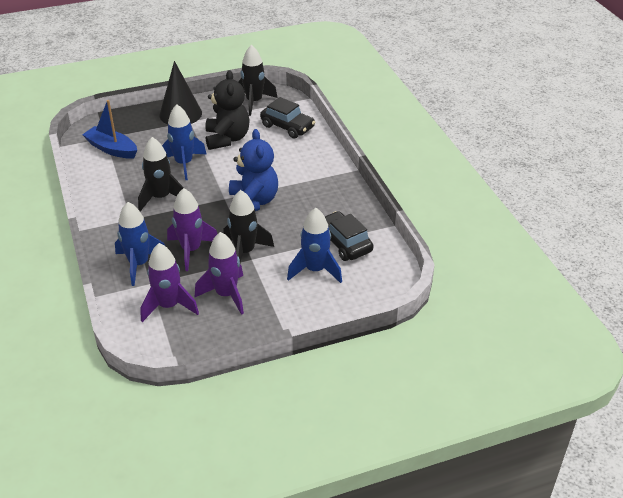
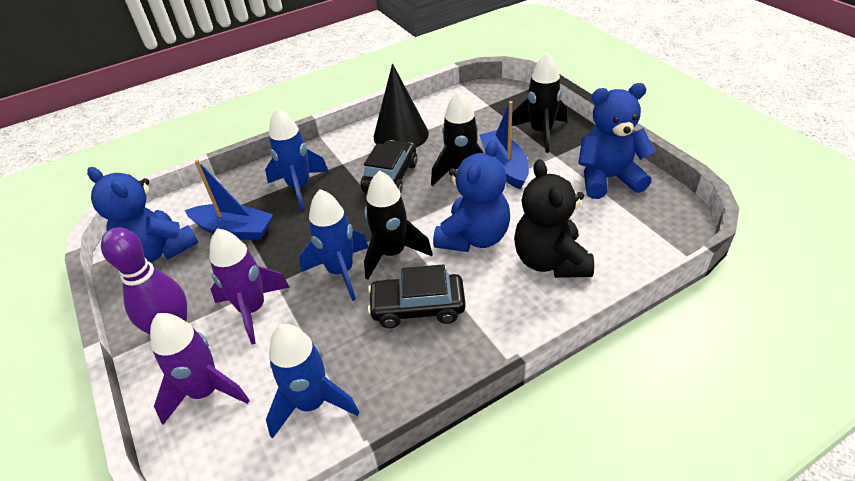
blue boat: 1 -> 2
blue teddy bear: 1 -> 3
purple bowling pin: 0 -> 1
purple rocket: 3 -> 2

